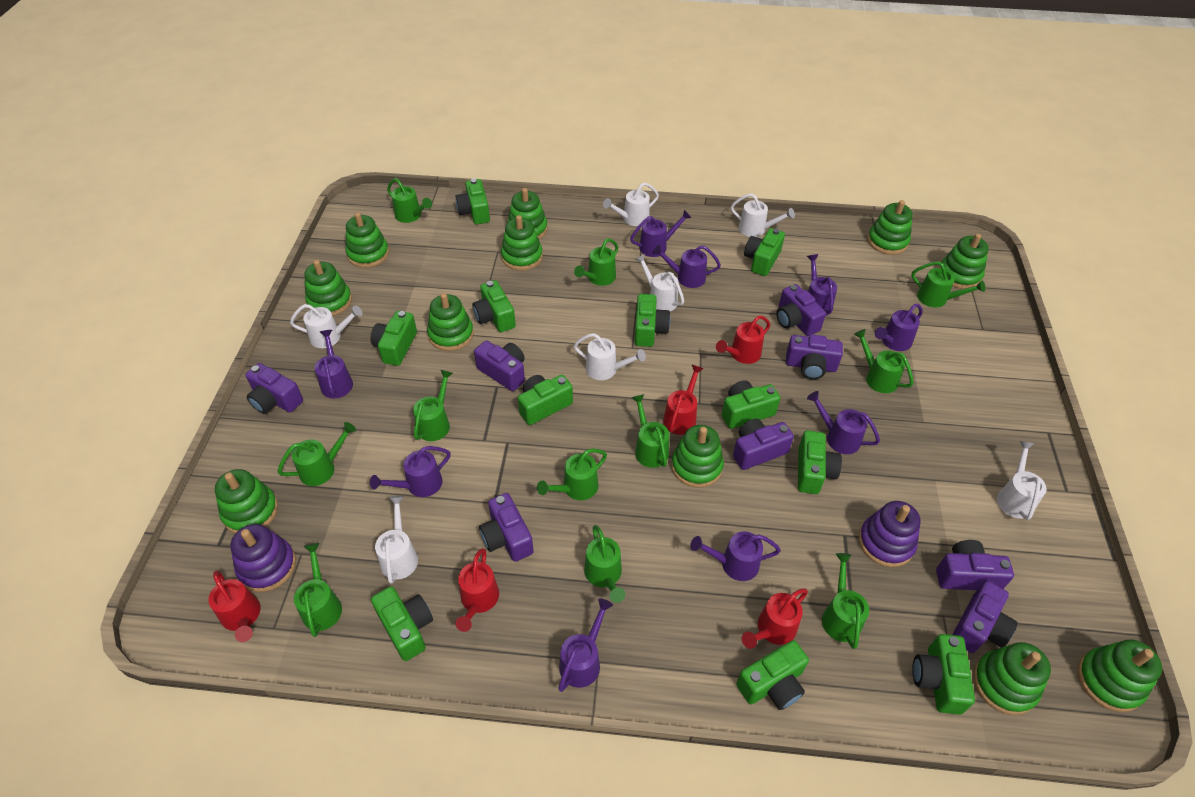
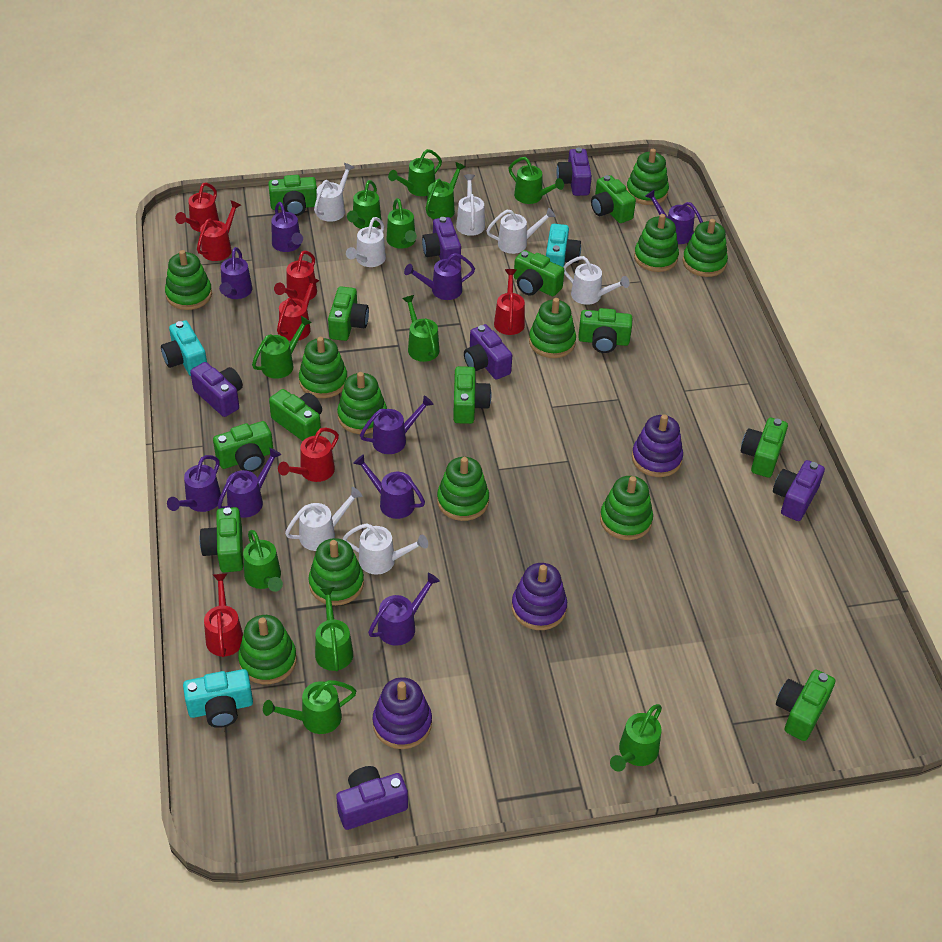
purple camera: 8 -> 6
purple stacking toy: 2 -> 3
red watering can: 5 -> 7
turquoise camera: 0 -> 3

